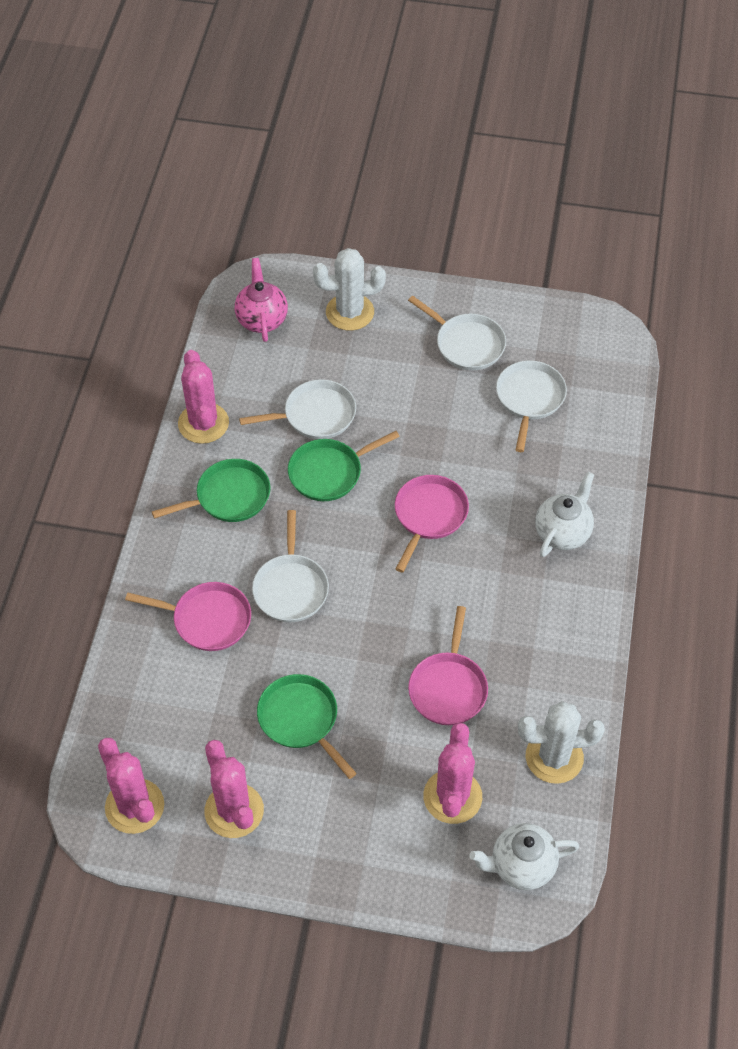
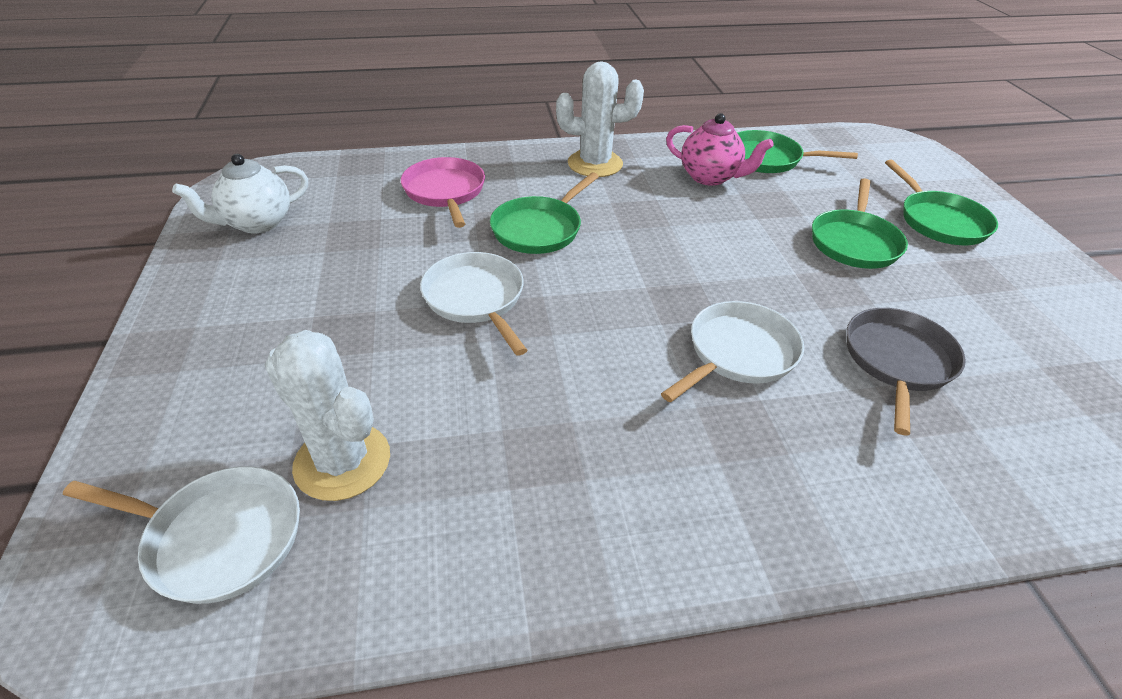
green pan: 3 -> 4
grey pan: 0 -> 1
pink cactus: 4 -> 0
pink pan: 3 -> 1
white pan: 4 -> 3
white teapot: 2 -> 1

